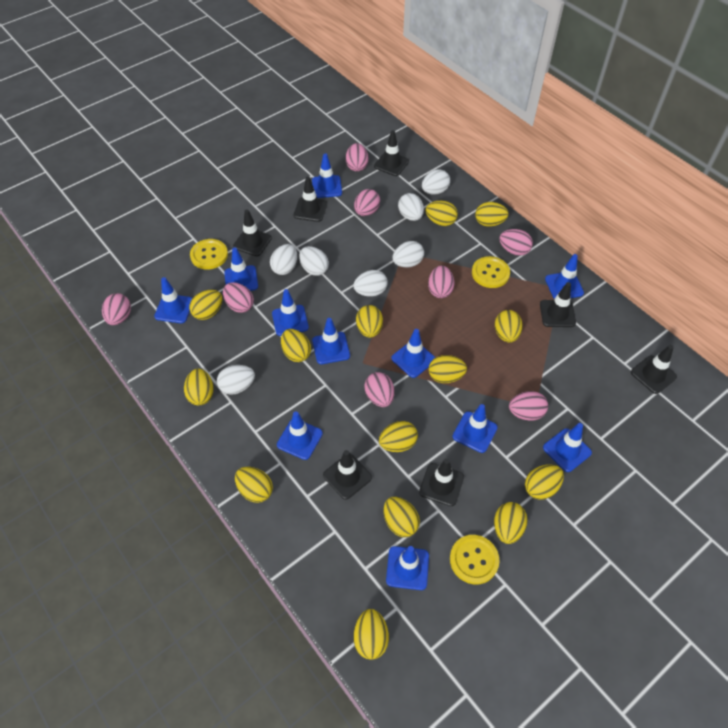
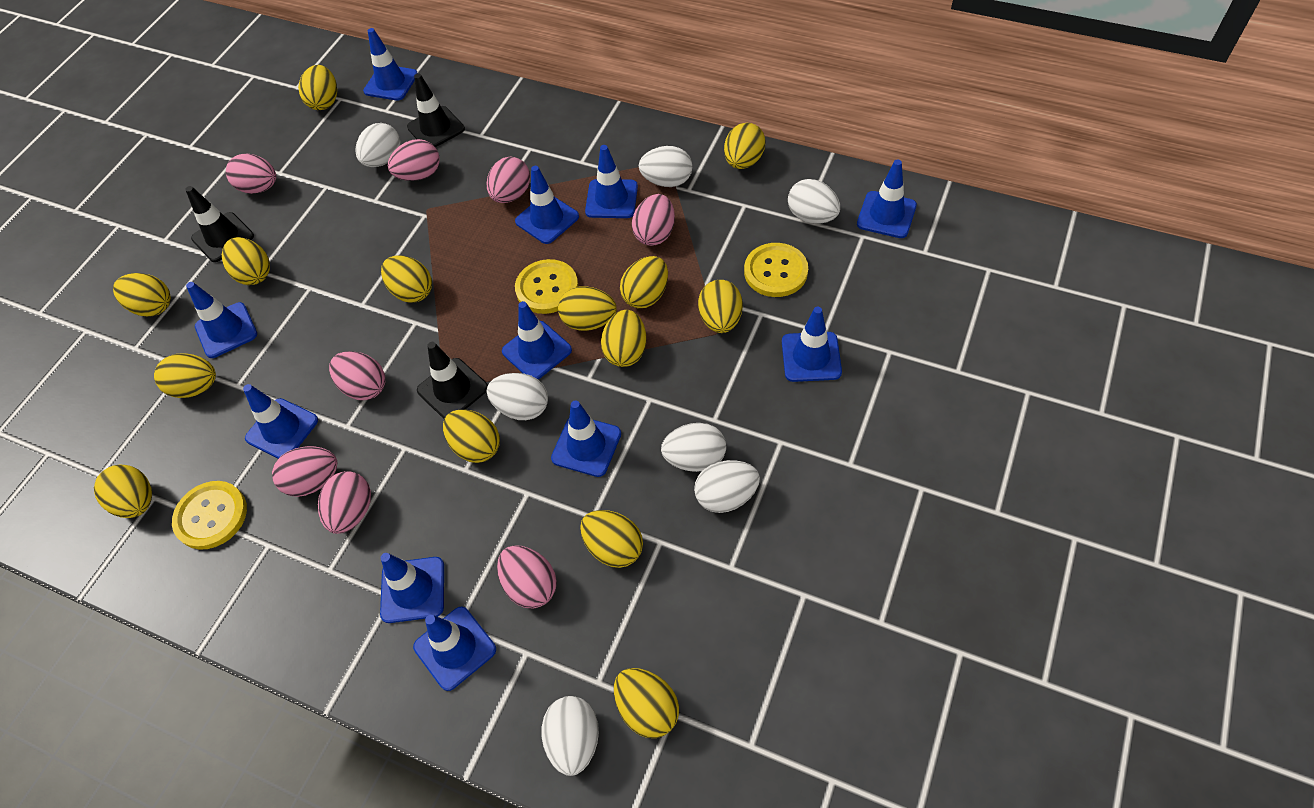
black traffic cone: 7 -> 3

